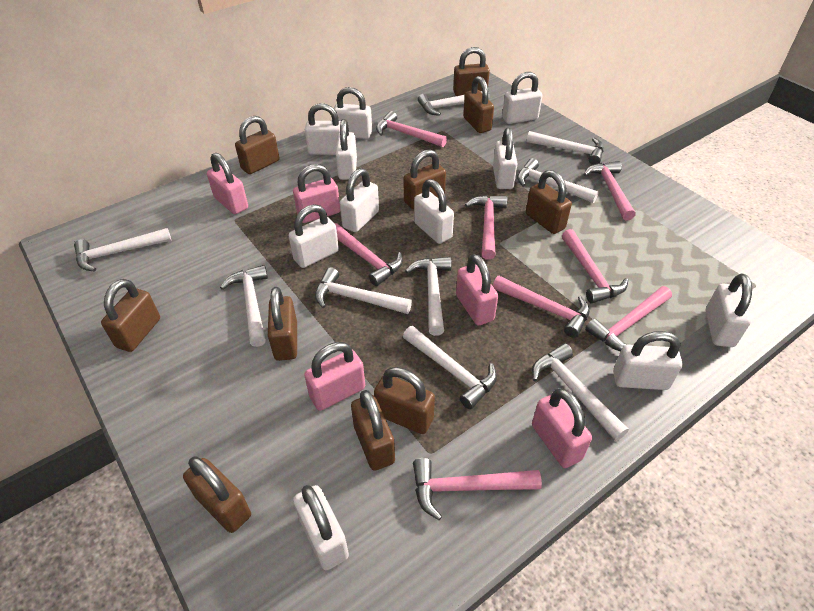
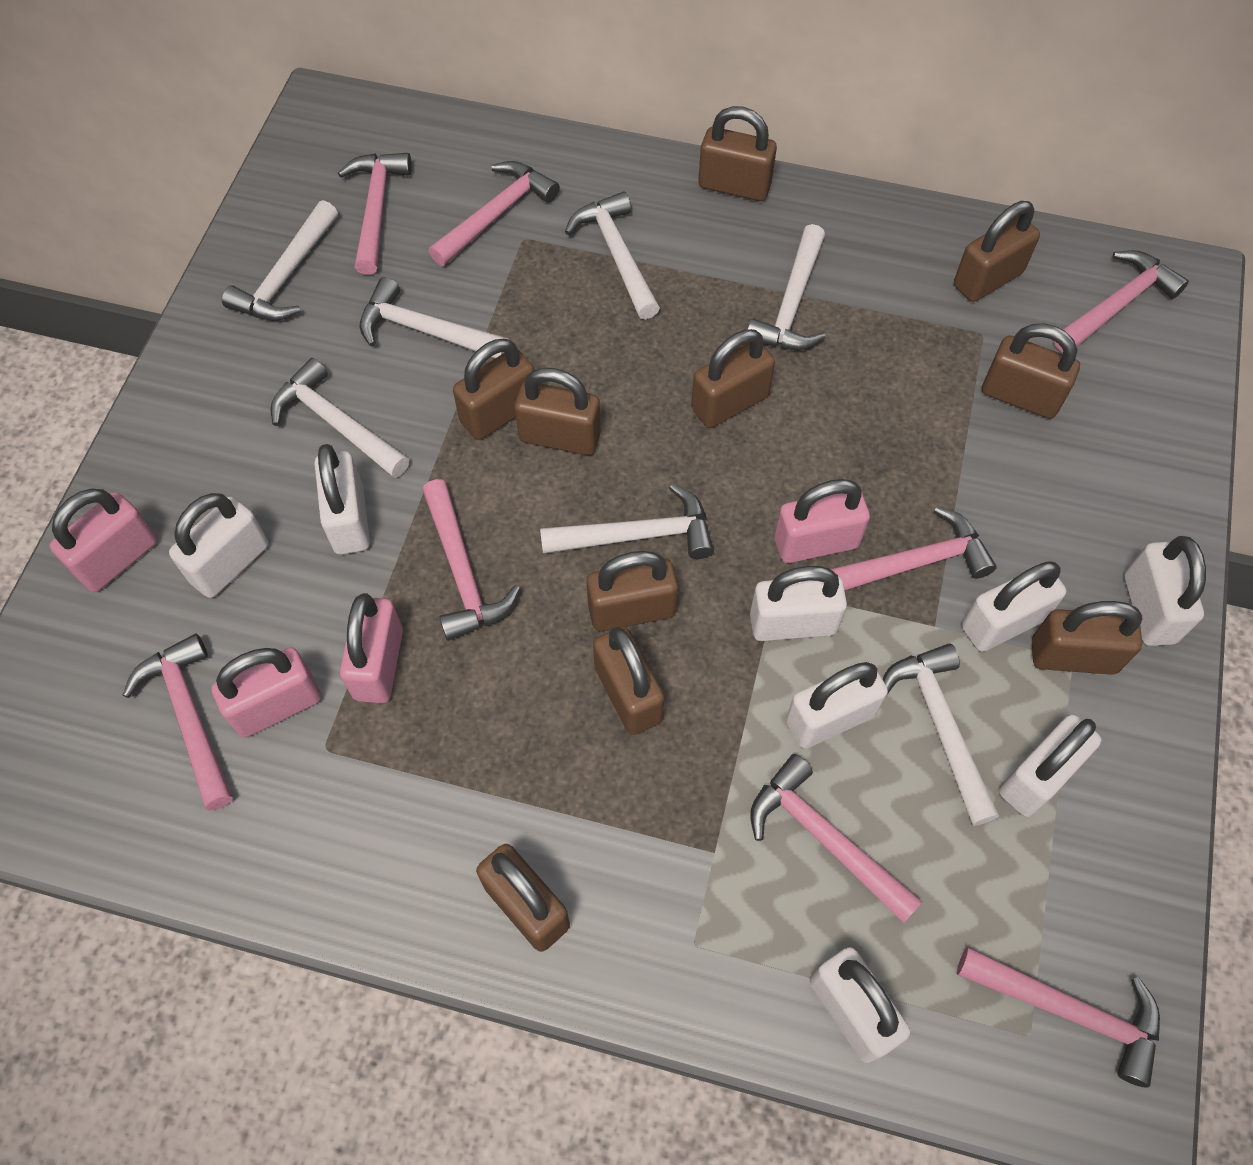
pink padlock: 5 -> 4
white hammer: 9 -> 7
white padlock: 11 -> 8

